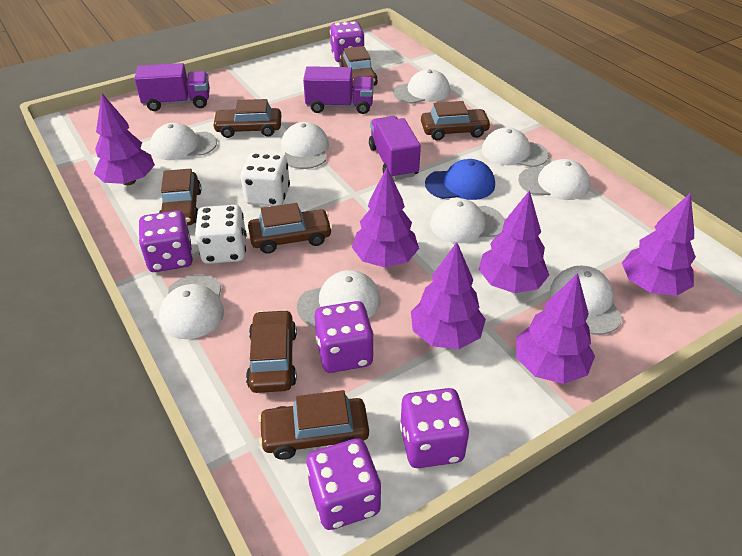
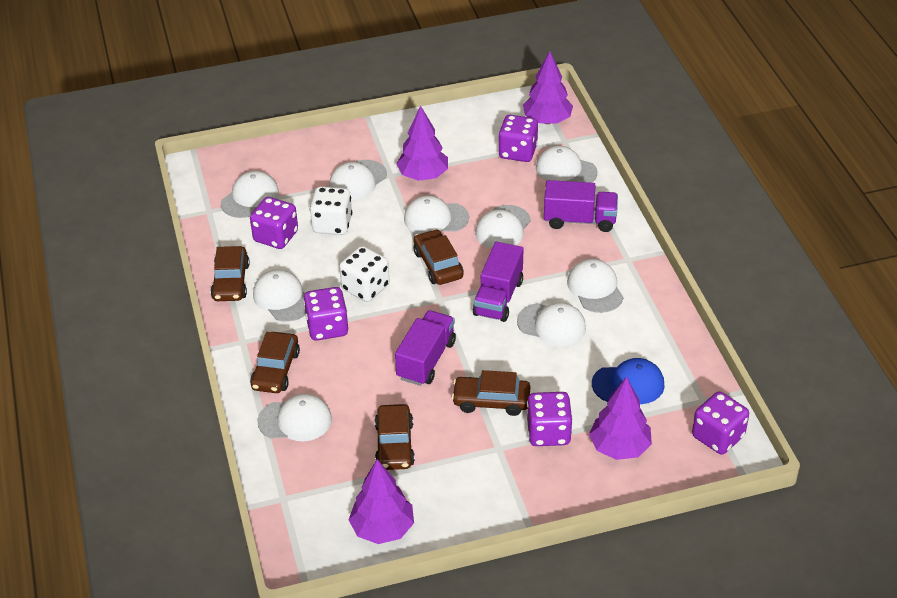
brown car: 7 -> 5
purple tree: 6 -> 4

